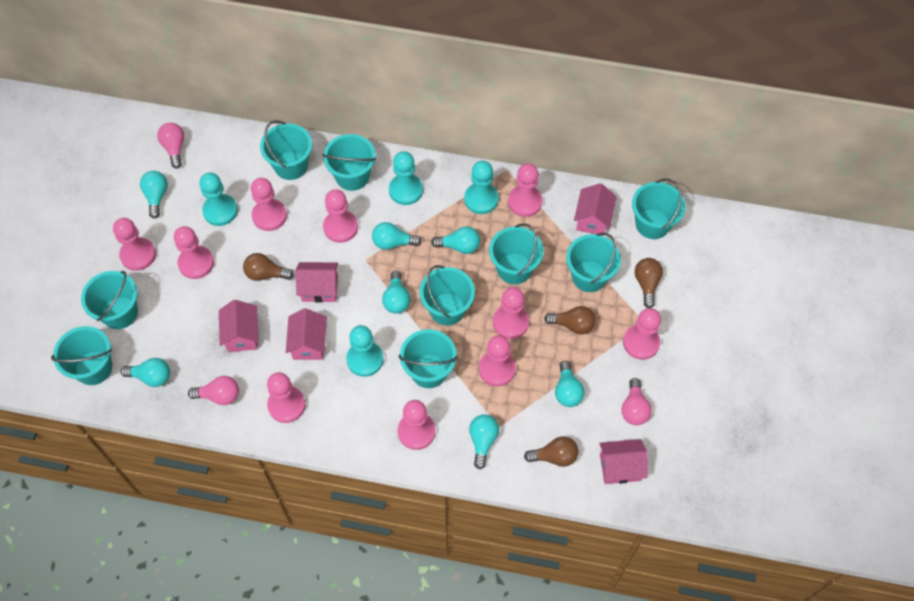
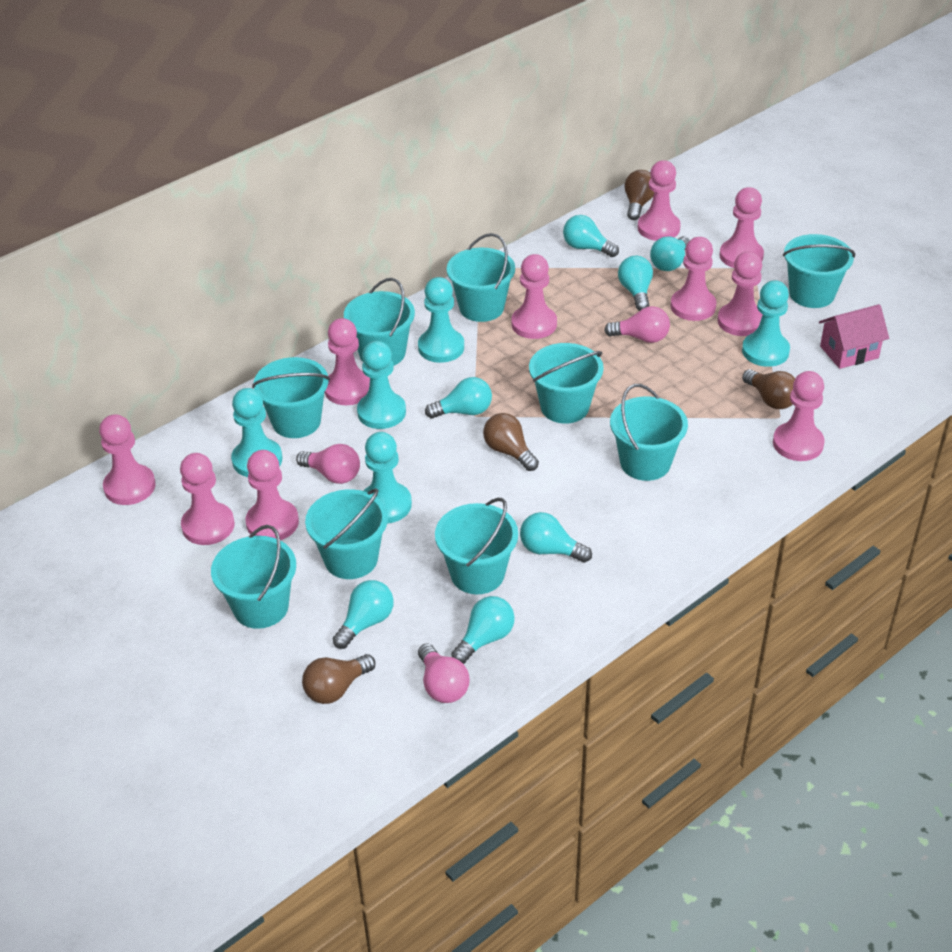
pink house: 5 -> 1
turquoise pawn: 4 -> 5

